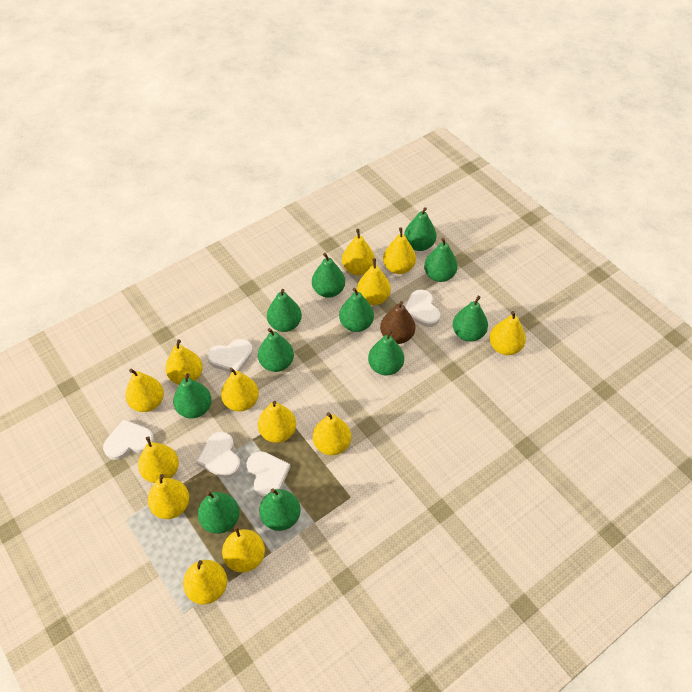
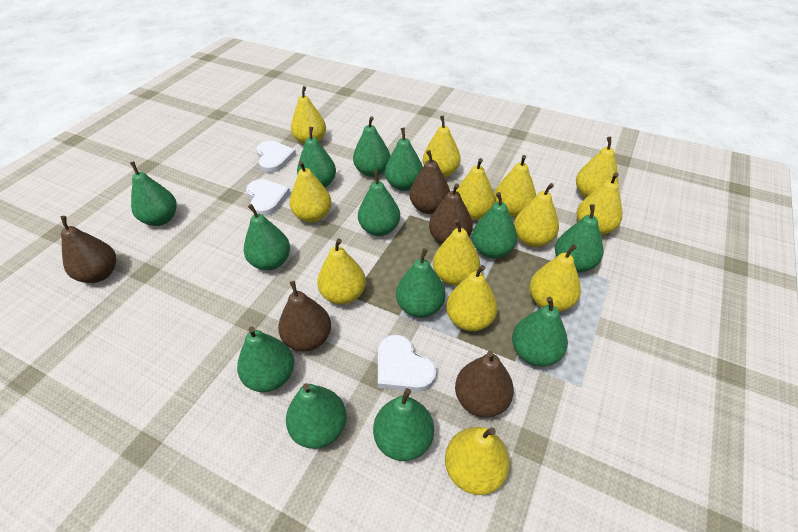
brown pear: 1 -> 5
green pear: 11 -> 13
white heart: 5 -> 3

